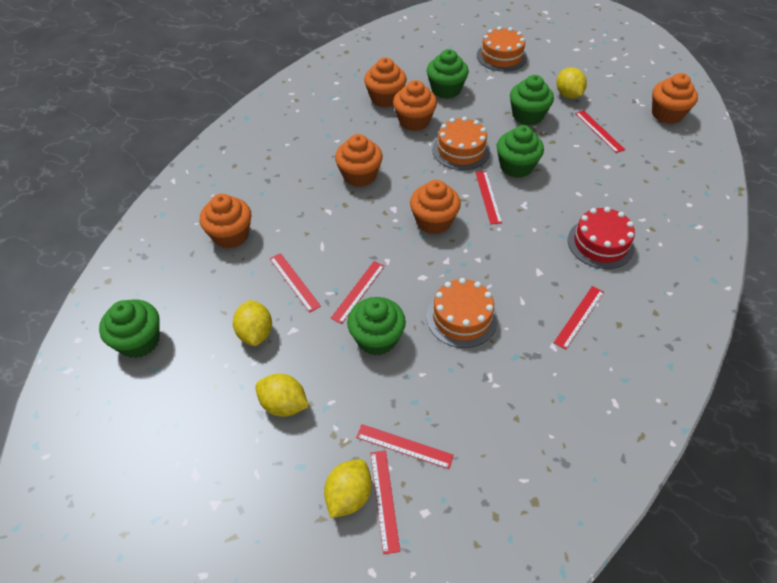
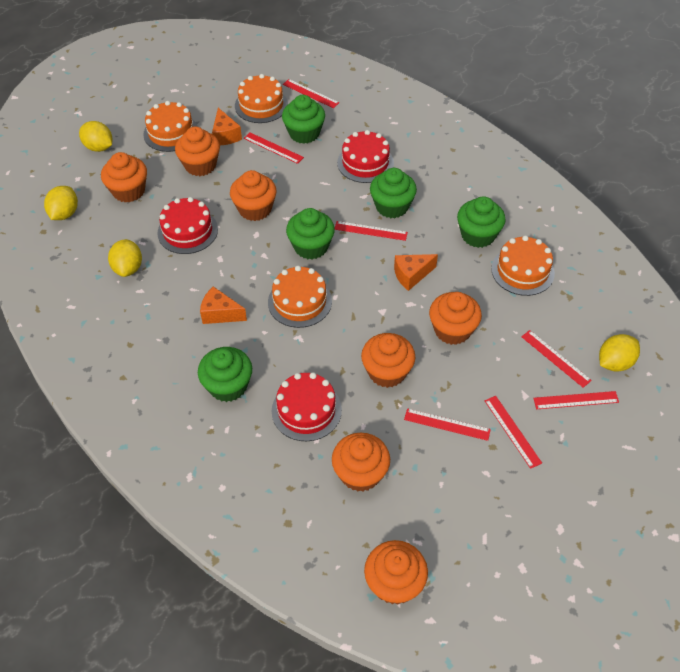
orange cake: 3 -> 4
orange cheese: 0 -> 3
orange cupcake: 6 -> 7
red cake: 1 -> 3

